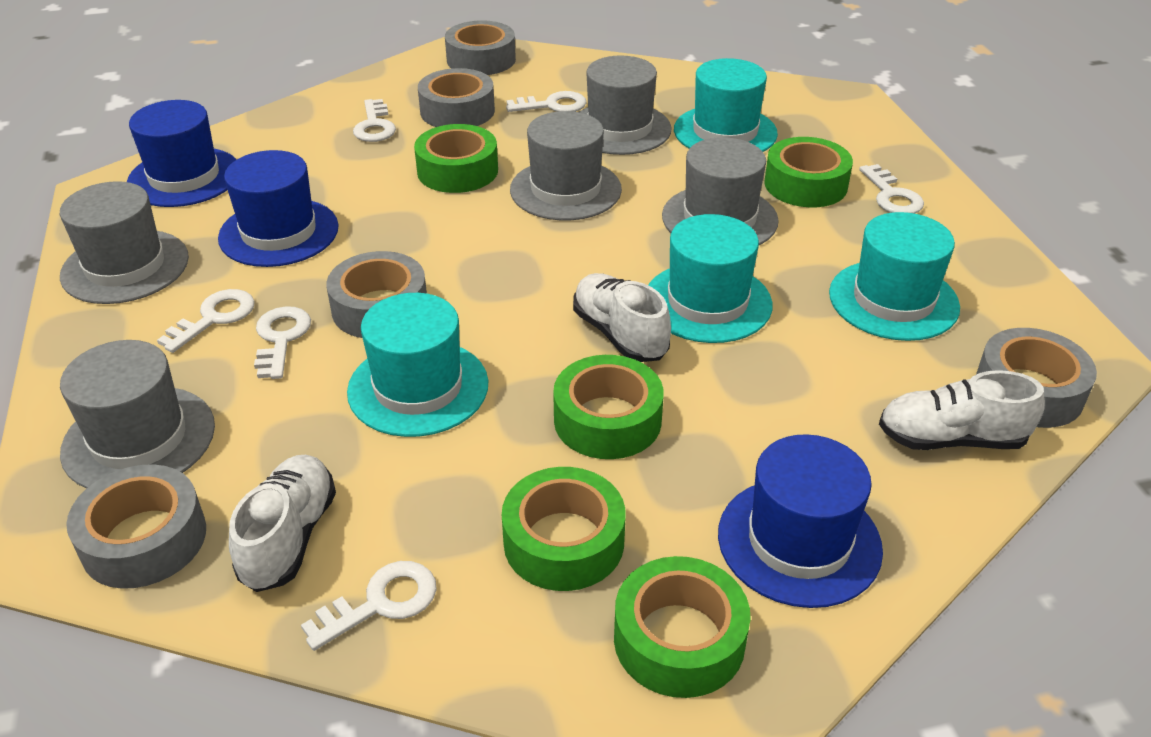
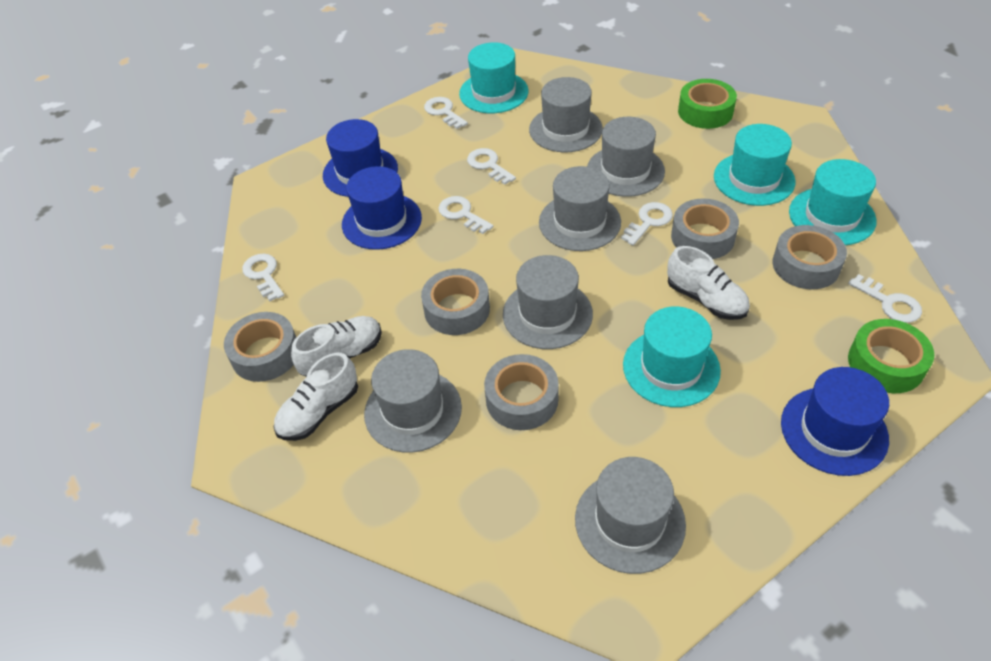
green tape: 5 -> 2
grey hat: 5 -> 6

